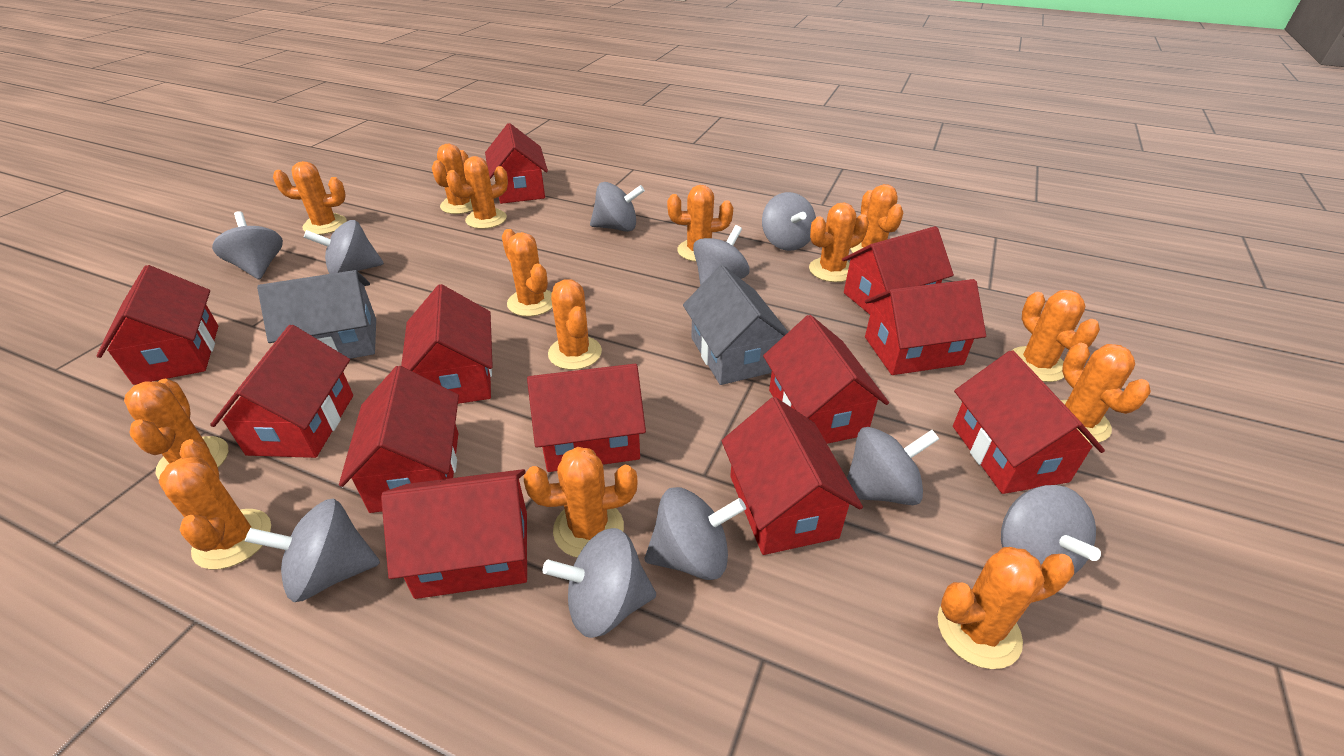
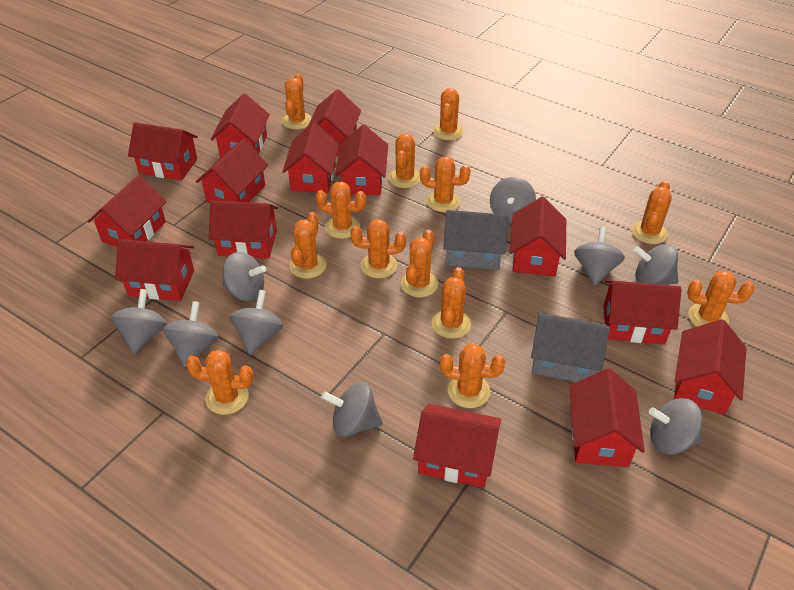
grey spinning top: 10 -> 9
orange cactus: 14 -> 13
red house: 12 -> 14

